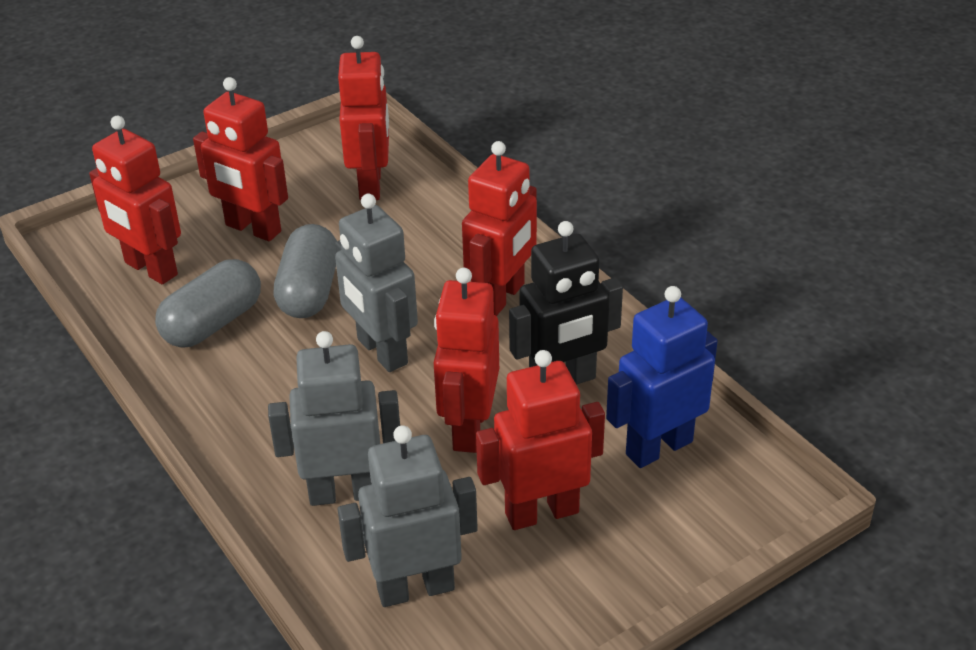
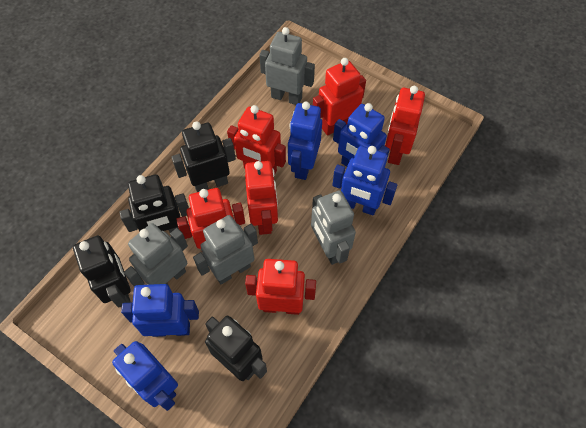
black robot: 1 -> 4
blue robot: 1 -> 5
grey capsule: 2 -> 0
grey robot: 3 -> 4

